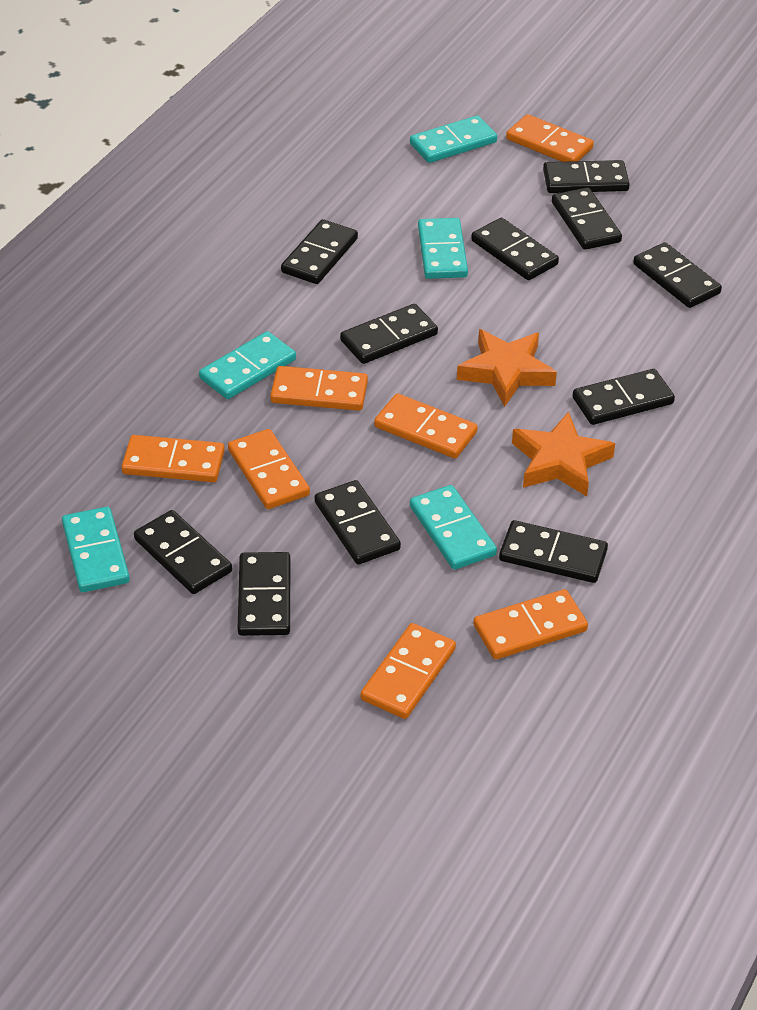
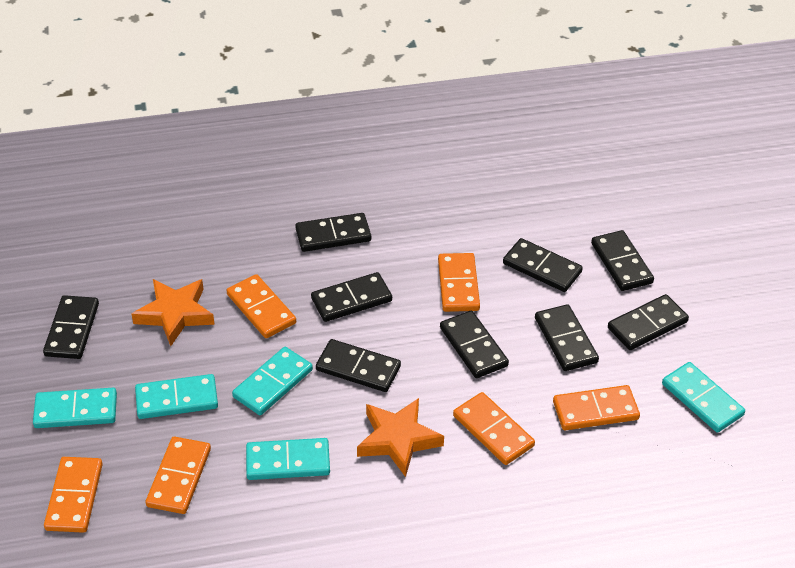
black domino: 11 -> 9
orange domino: 7 -> 6

